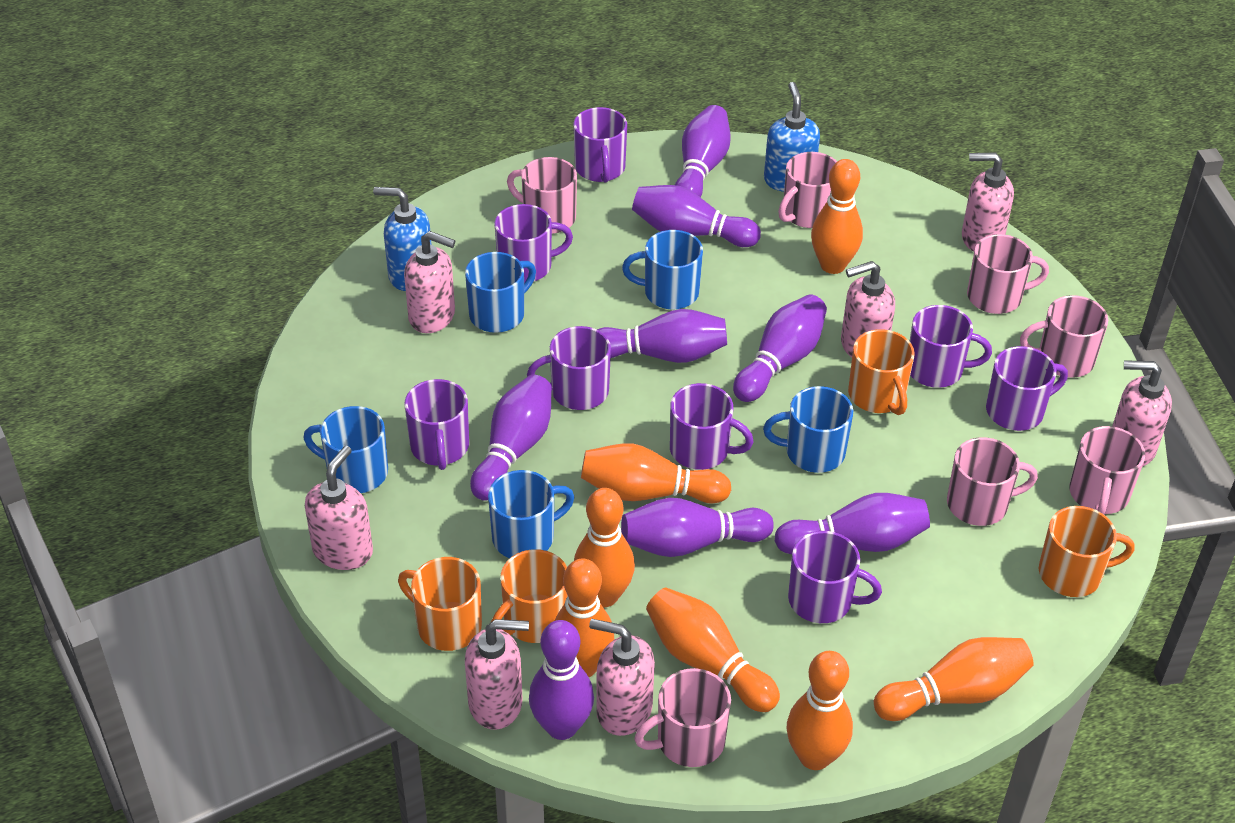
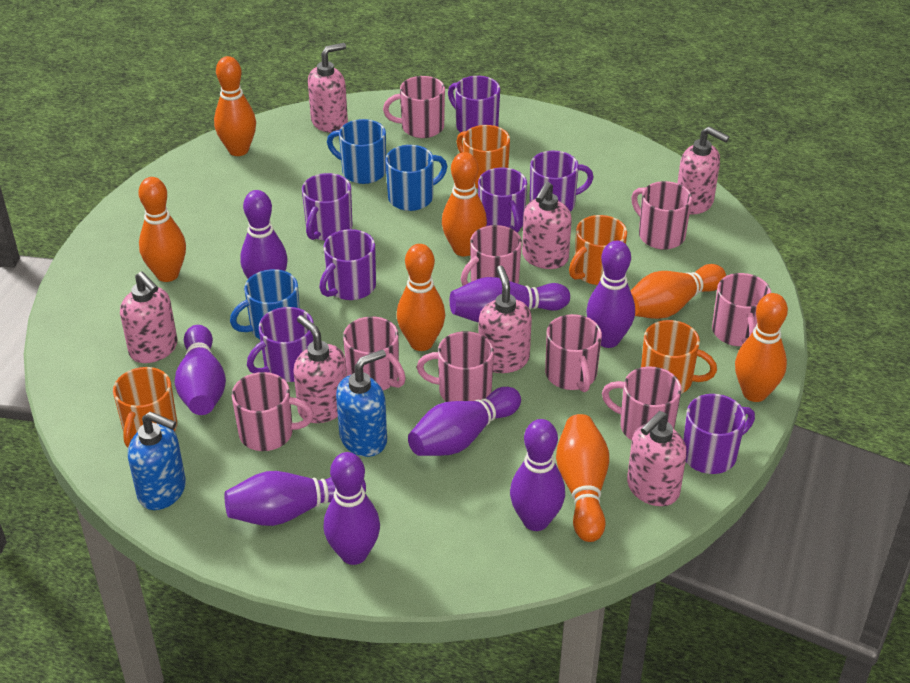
blue mug: 5 -> 3
pink mug: 7 -> 9
purple mug: 8 -> 7

